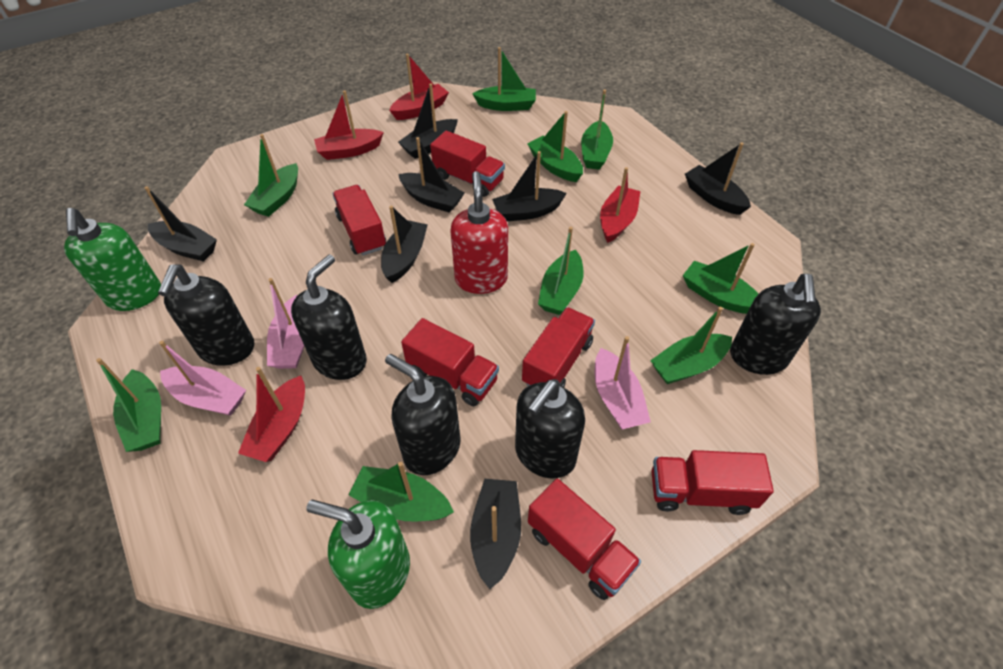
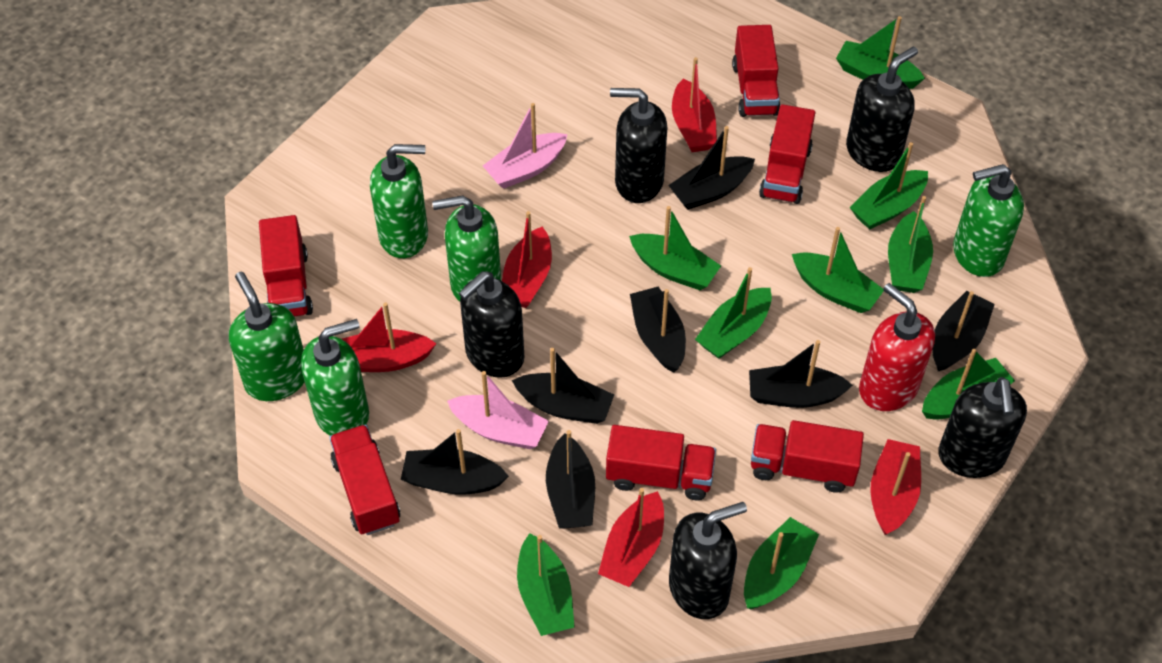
green soap dispenser: 2 -> 5
pink boat: 3 -> 2
red boat: 4 -> 5

